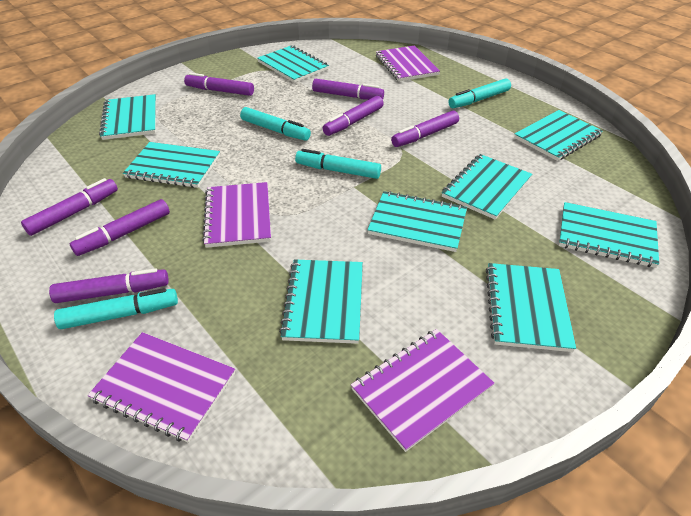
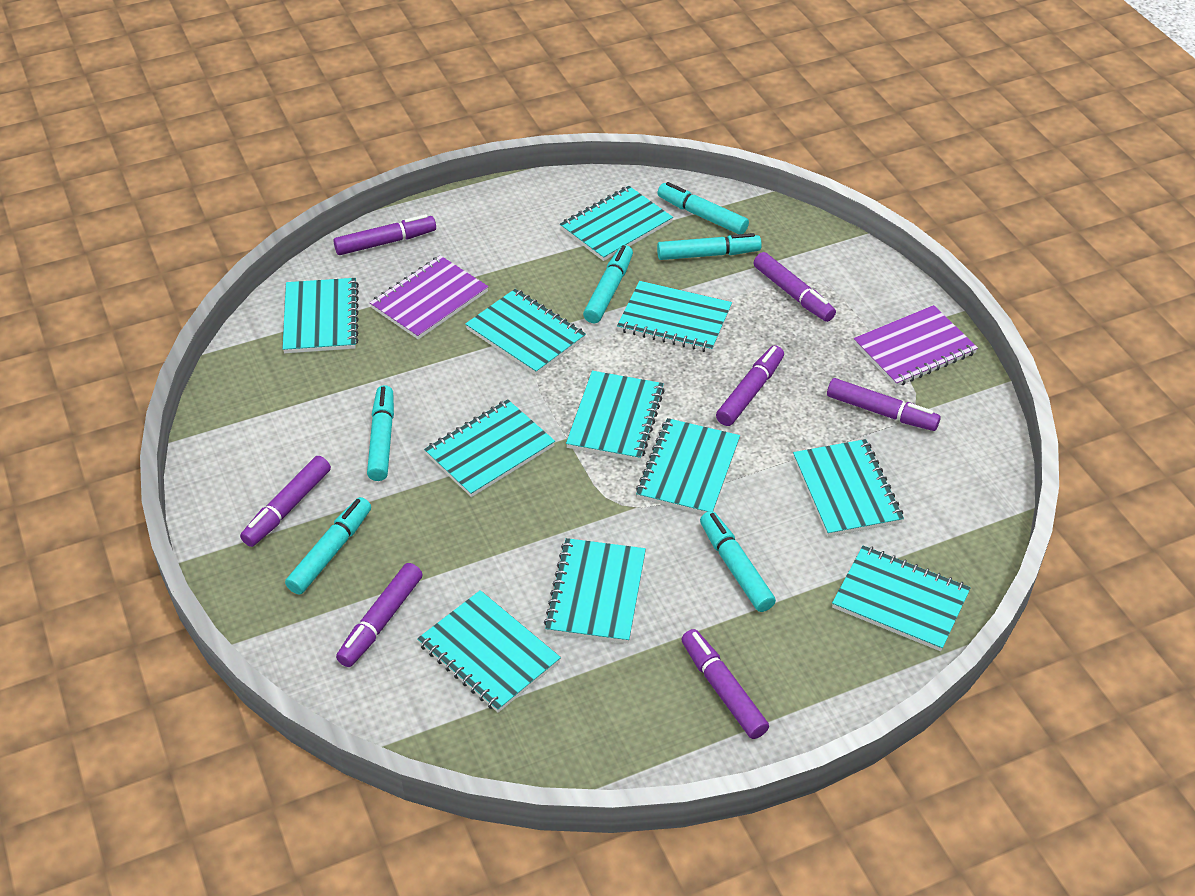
purple notebook: 4 -> 2
turquoise marker: 4 -> 6
turquoise notebook: 9 -> 11

